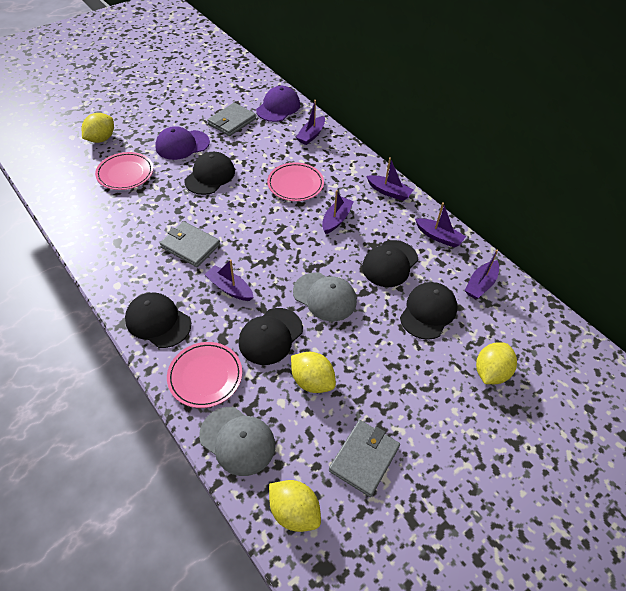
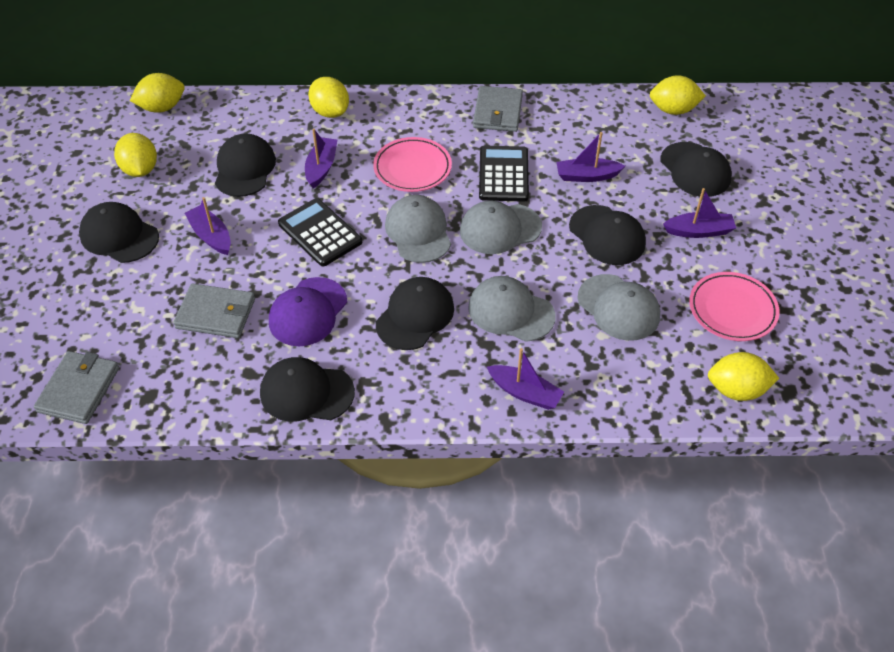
black calculator: 0 -> 2
black cap: 5 -> 6
grey cap: 2 -> 4
pink plate: 3 -> 2
purple boat: 6 -> 5
purple cap: 2 -> 1
yellow lemon: 4 -> 5

